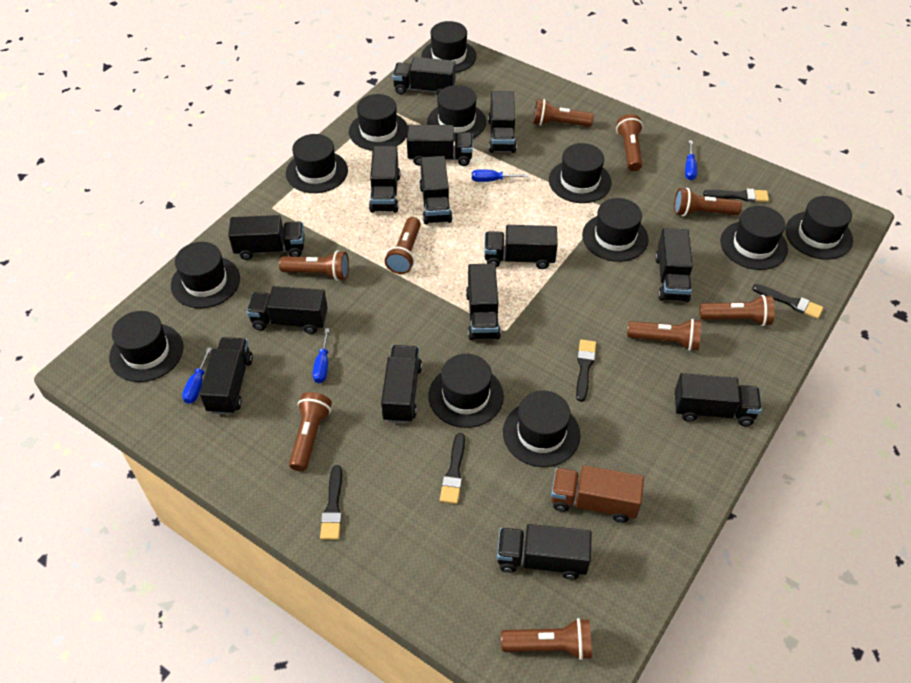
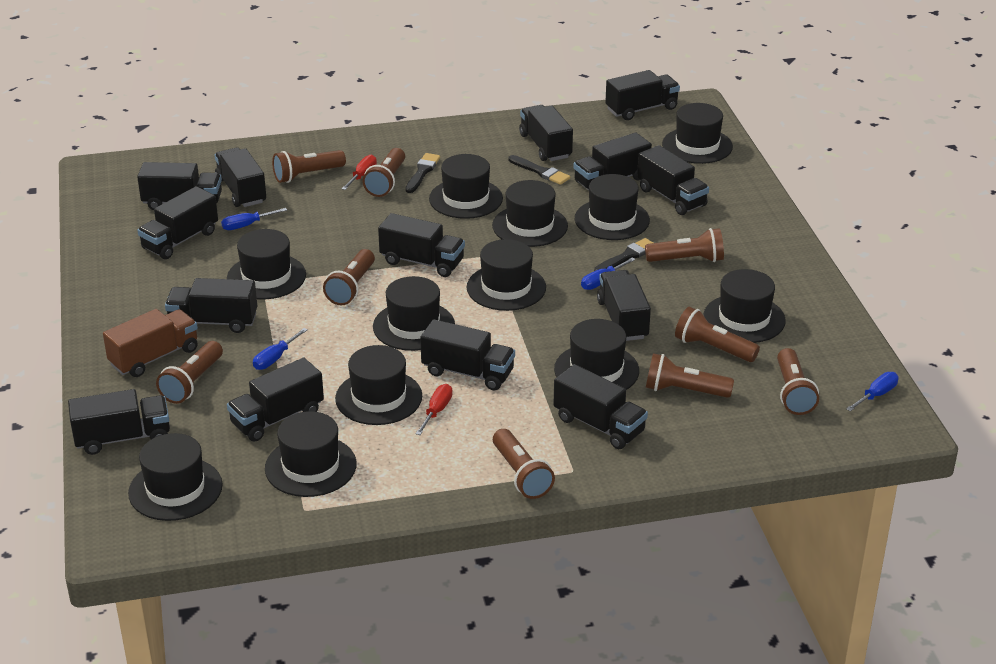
black brush: 5 -> 3
red screwdriver: 0 -> 2

